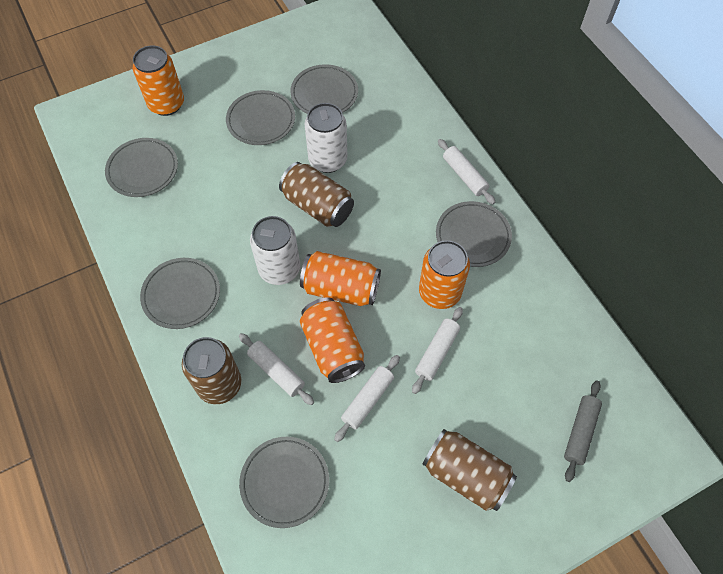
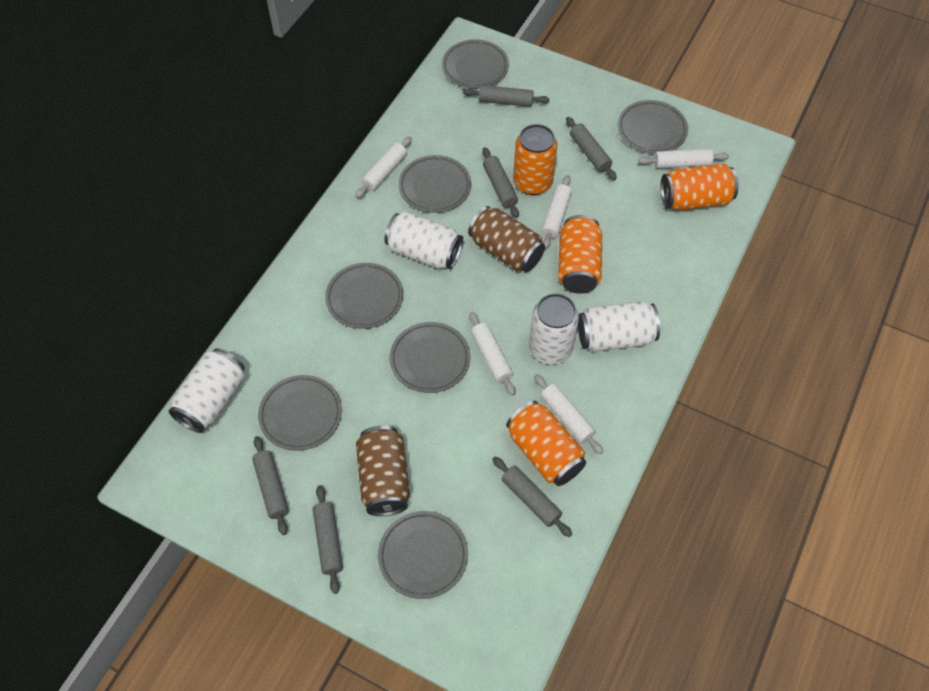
brown can: 3 -> 2
grey plate: 6 -> 7
grey rolling pin: 1 -> 6
white can: 2 -> 4
white rolling pin: 4 -> 5

